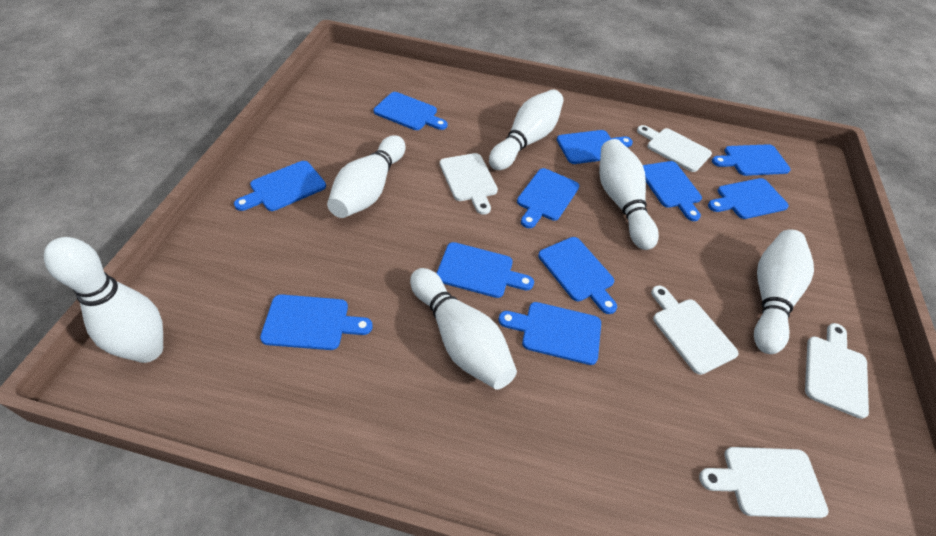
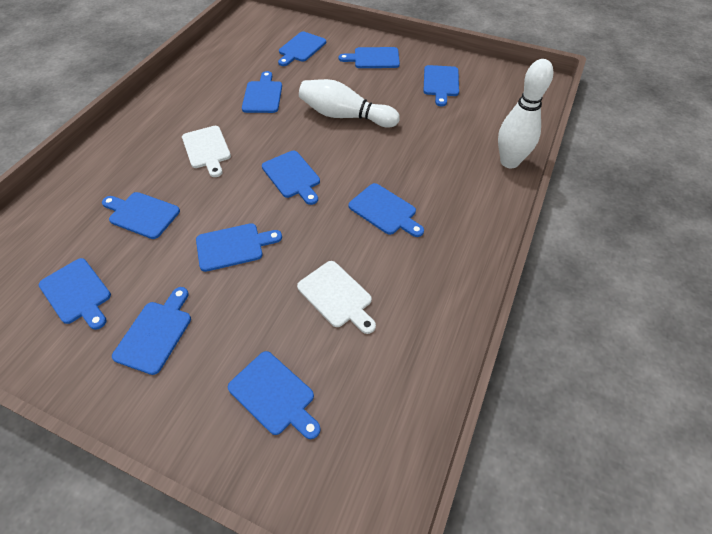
white bowling pin: 6 -> 2
white cutting board: 5 -> 2

